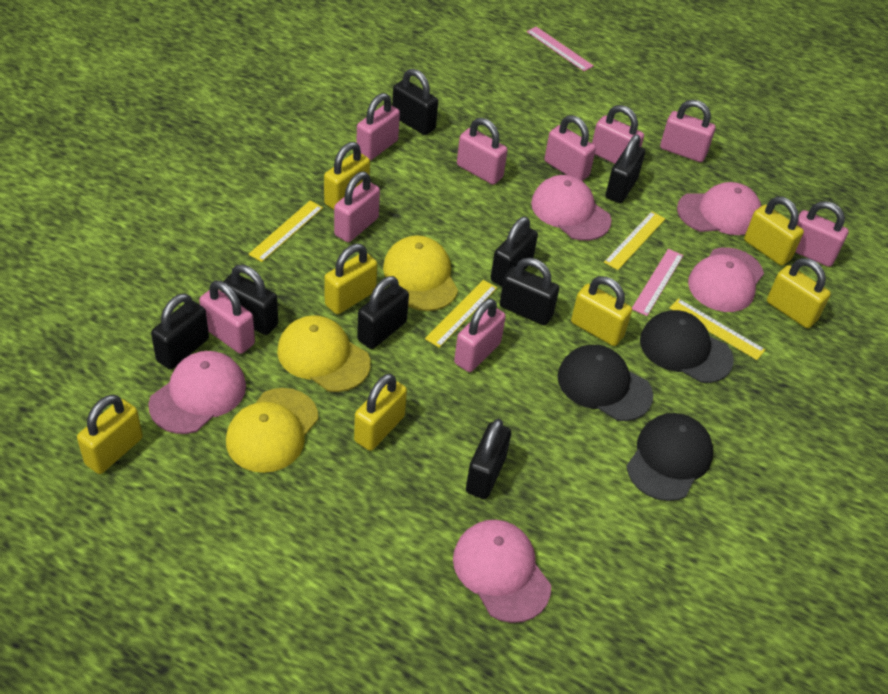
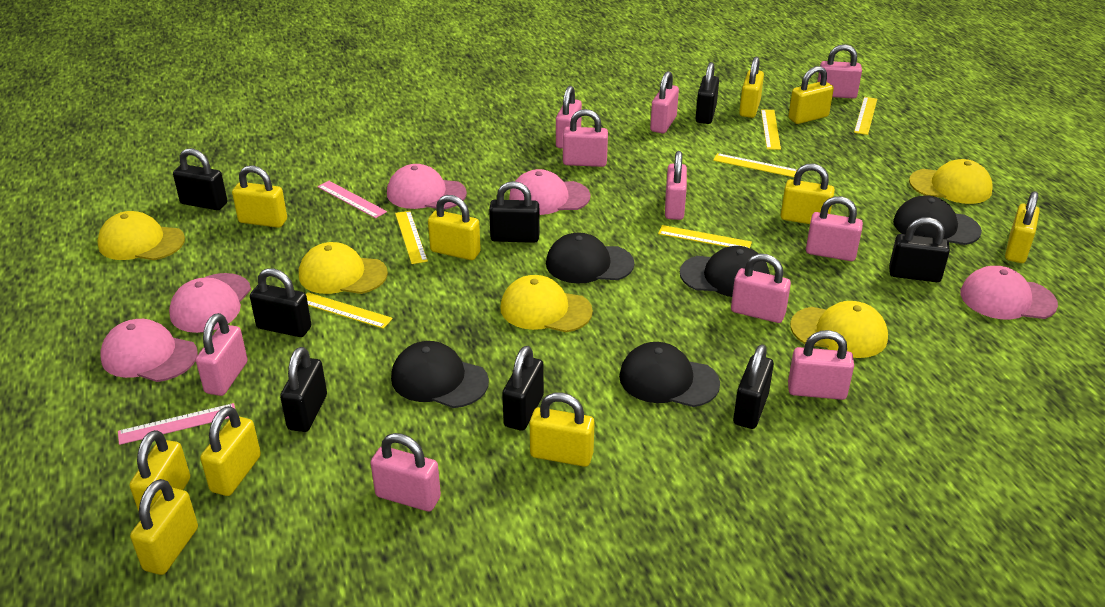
black cap: 3 -> 5
pink padlock: 9 -> 10
yellow cap: 3 -> 5
yellow padlock: 7 -> 10
yellow ruler: 4 -> 6

